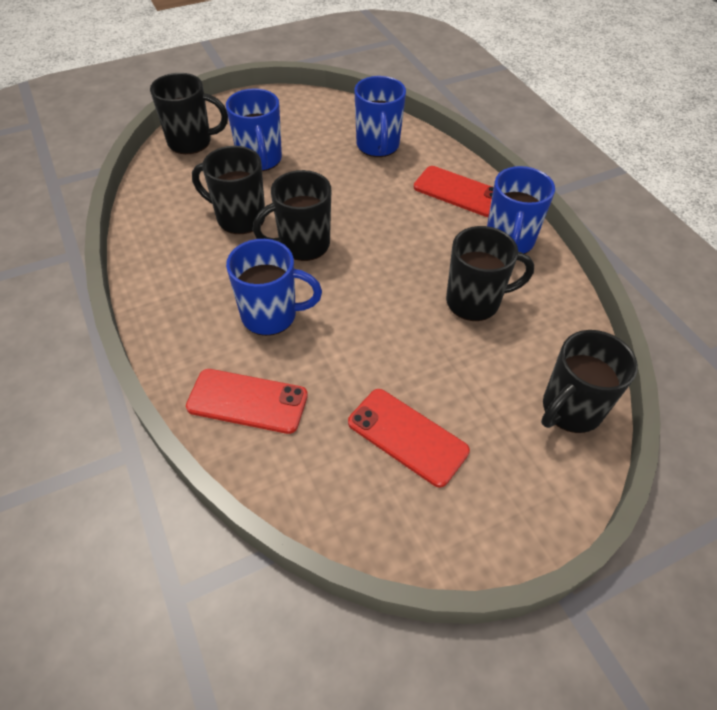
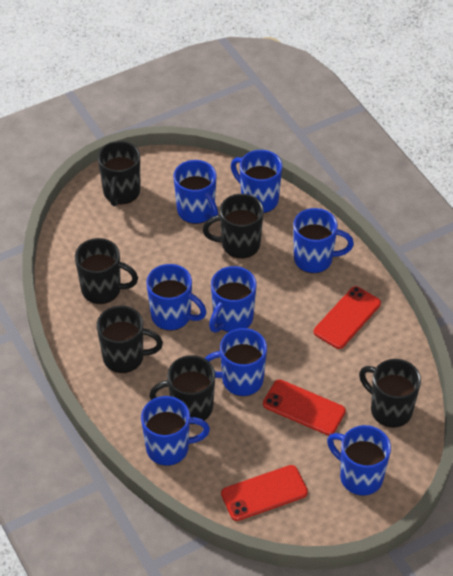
black mug: 5 -> 6
blue mug: 4 -> 8

